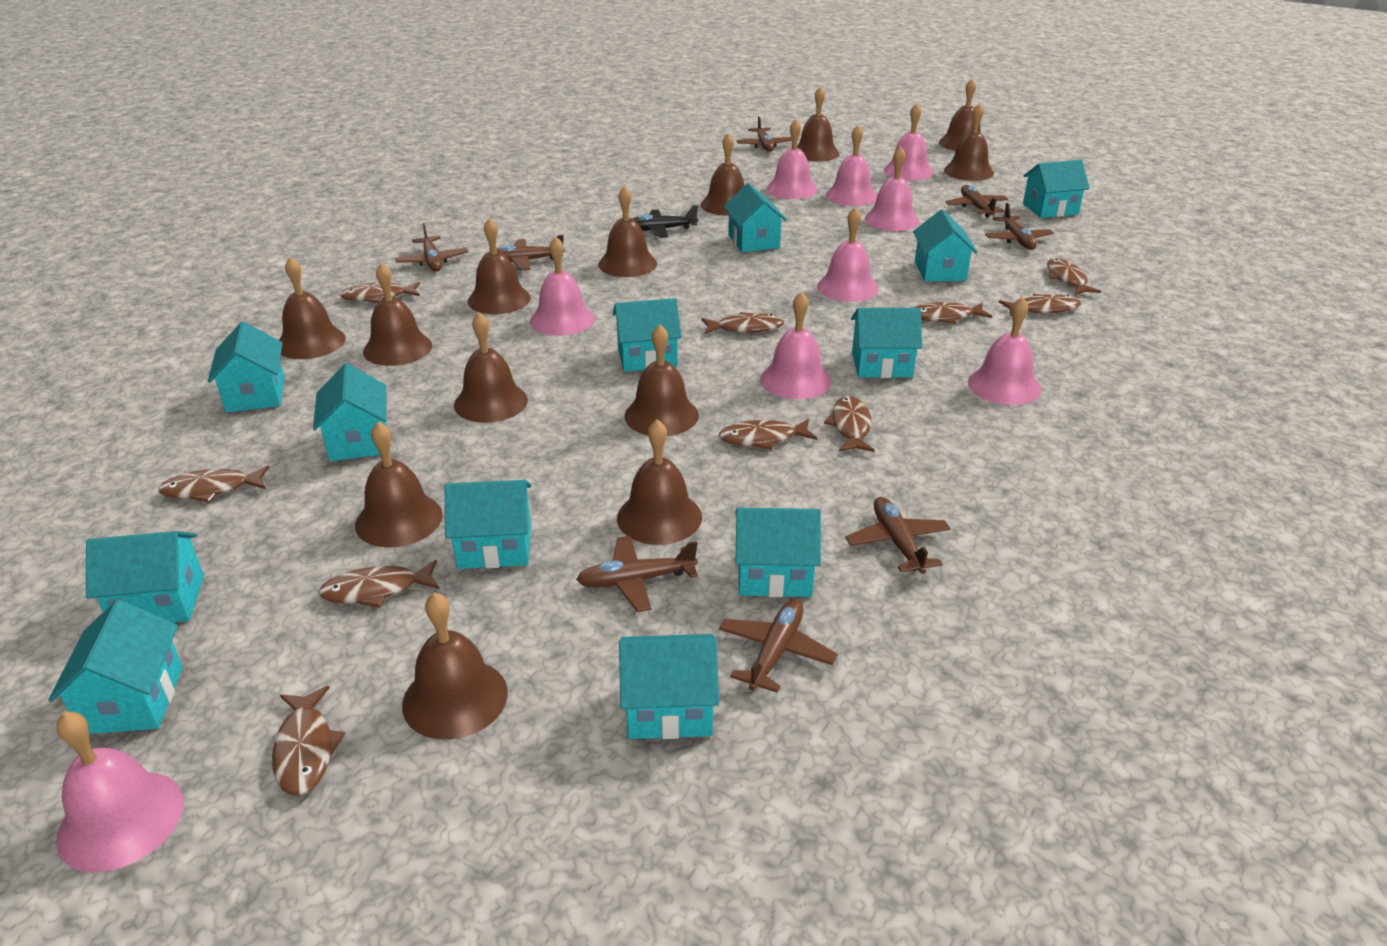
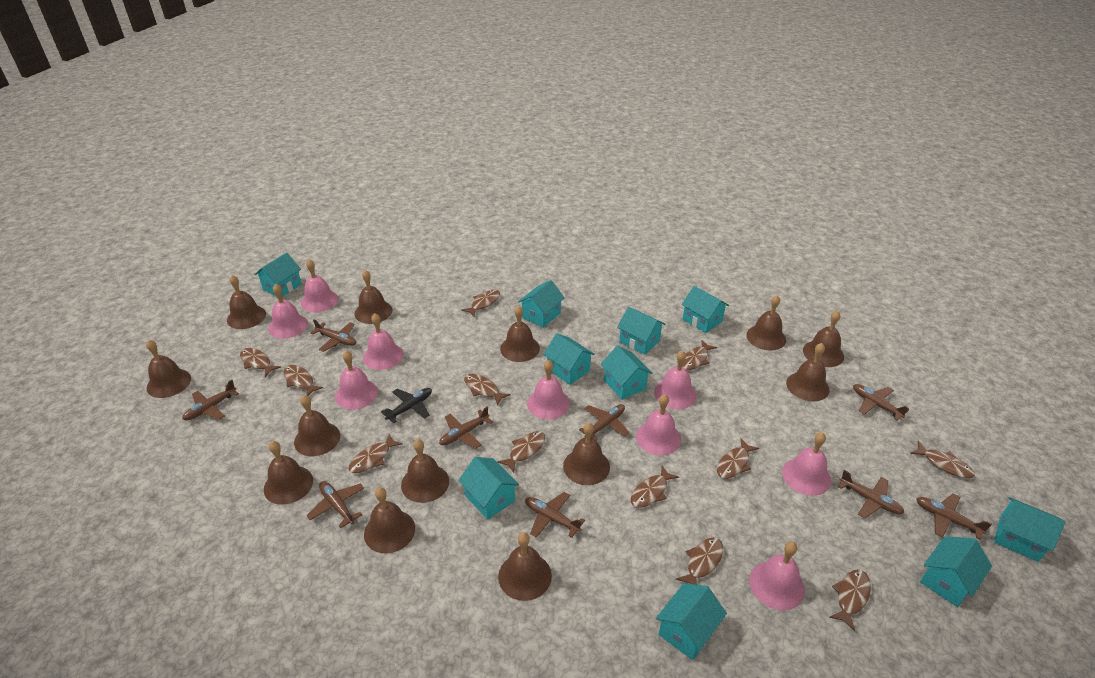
brown fish: 10 -> 12
brown plane: 8 -> 9
turquoise house: 12 -> 10

